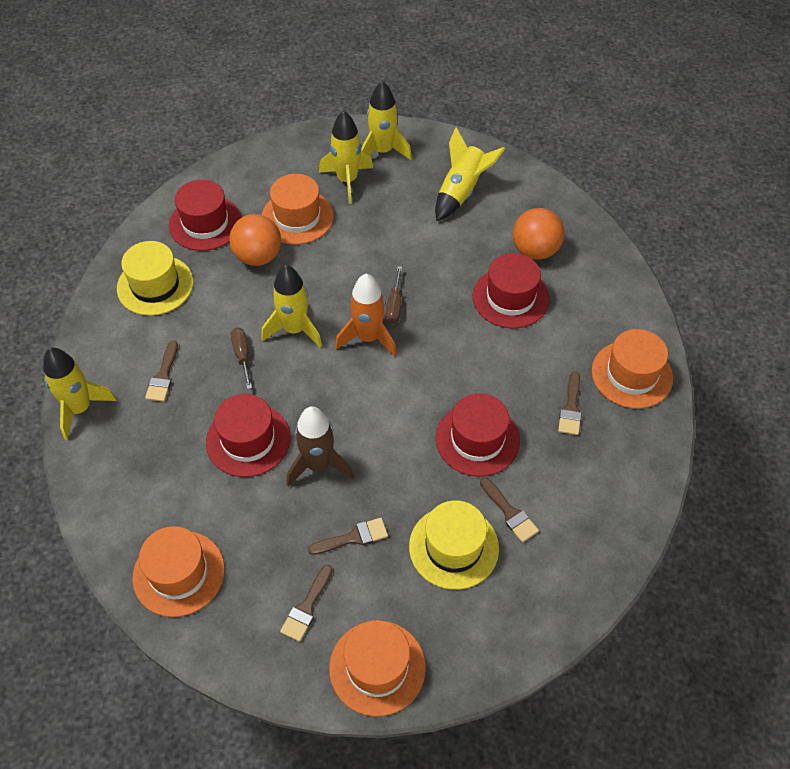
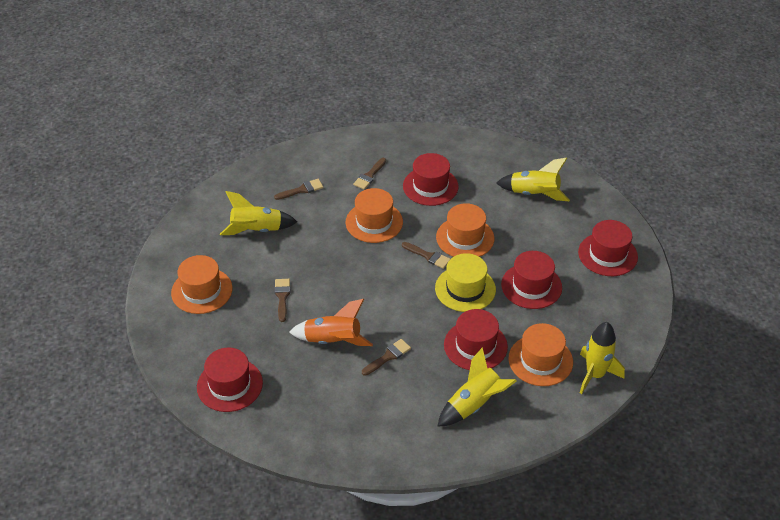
brown rocket: 1 -> 0
brown screwdriver: 2 -> 0
orange ball: 2 -> 0
red hat: 4 -> 5
yellow hat: 2 -> 1
yellow rocket: 5 -> 4

